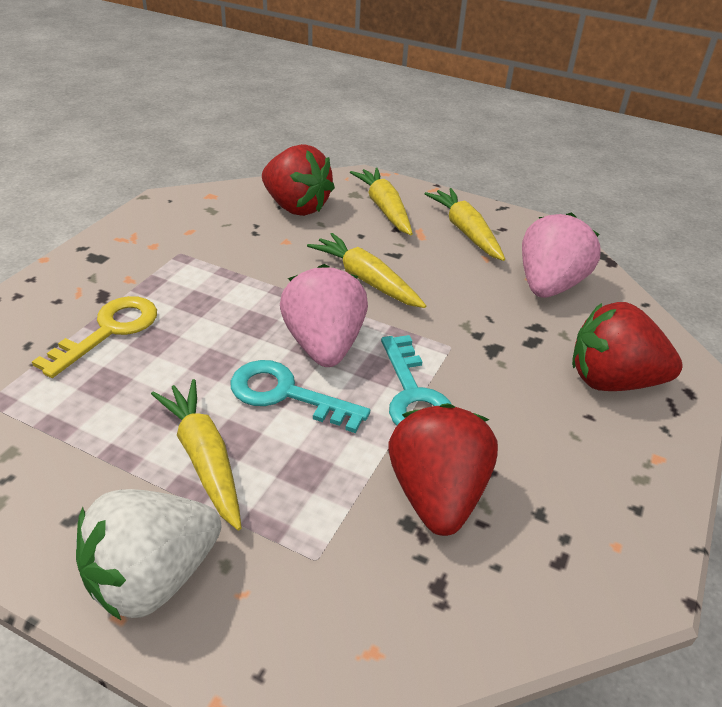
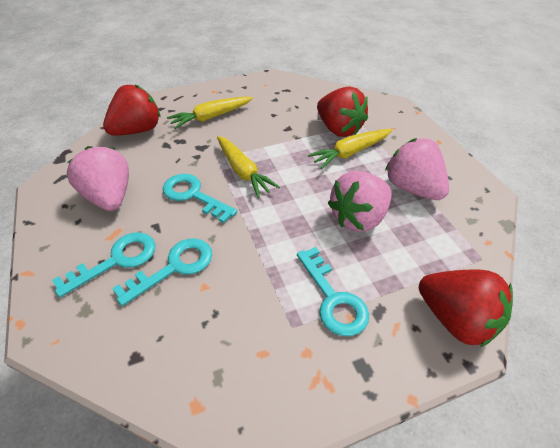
pink strawberry: 2 -> 3
turquoise key: 2 -> 4
white strawberry: 1 -> 0
yellow carrot: 4 -> 3
yellow key: 1 -> 0

